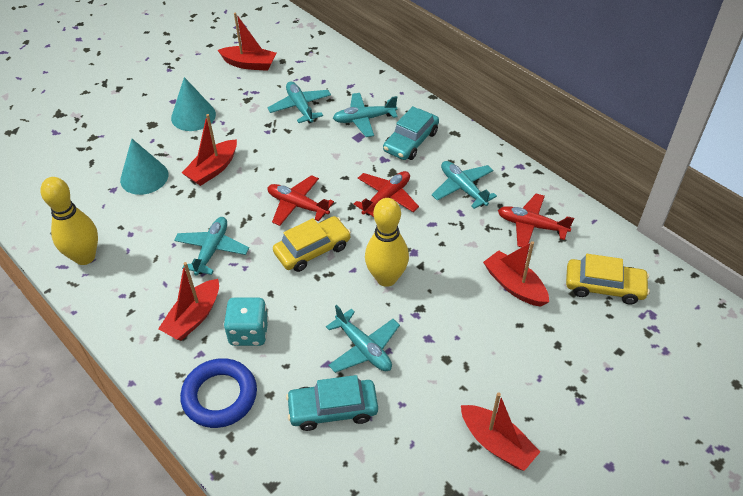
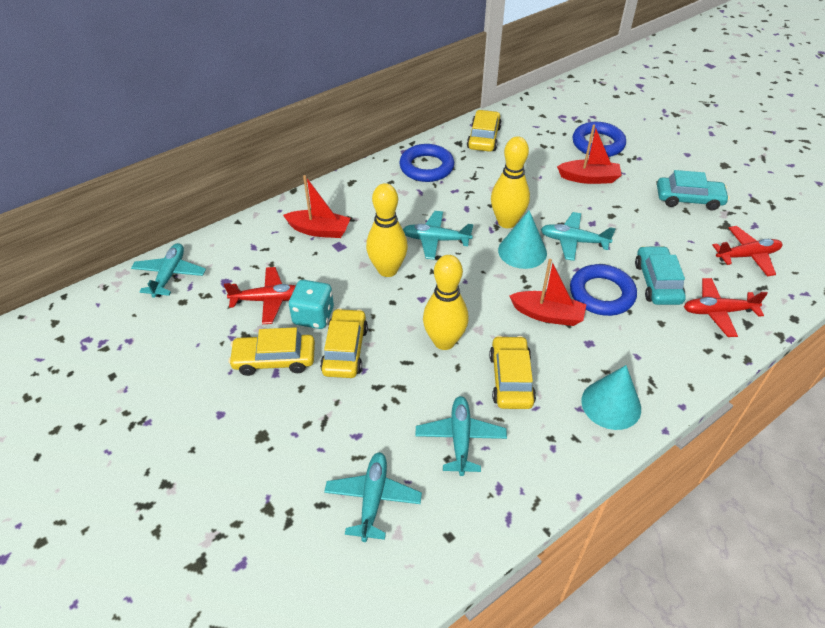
blue ring: 1 -> 3
red boat: 5 -> 3
yellow bowling pin: 2 -> 3
yellow car: 2 -> 4

